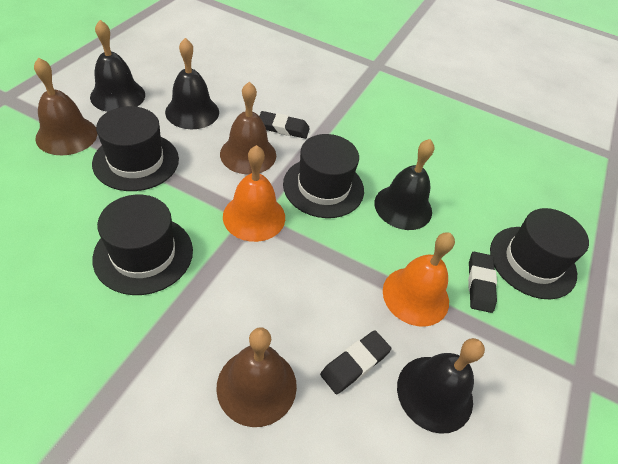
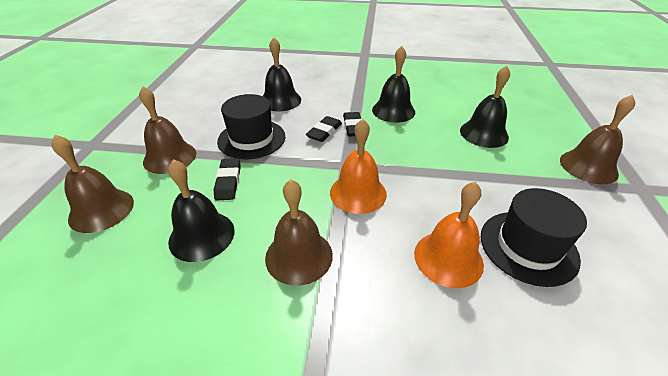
black hat: 4 -> 2
brown bell: 3 -> 4

